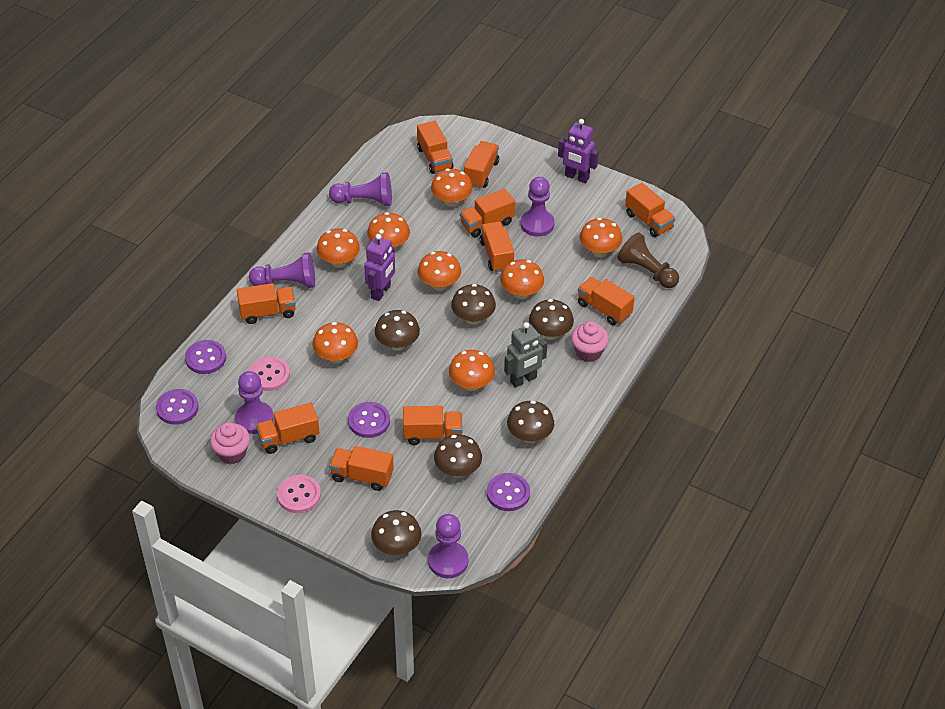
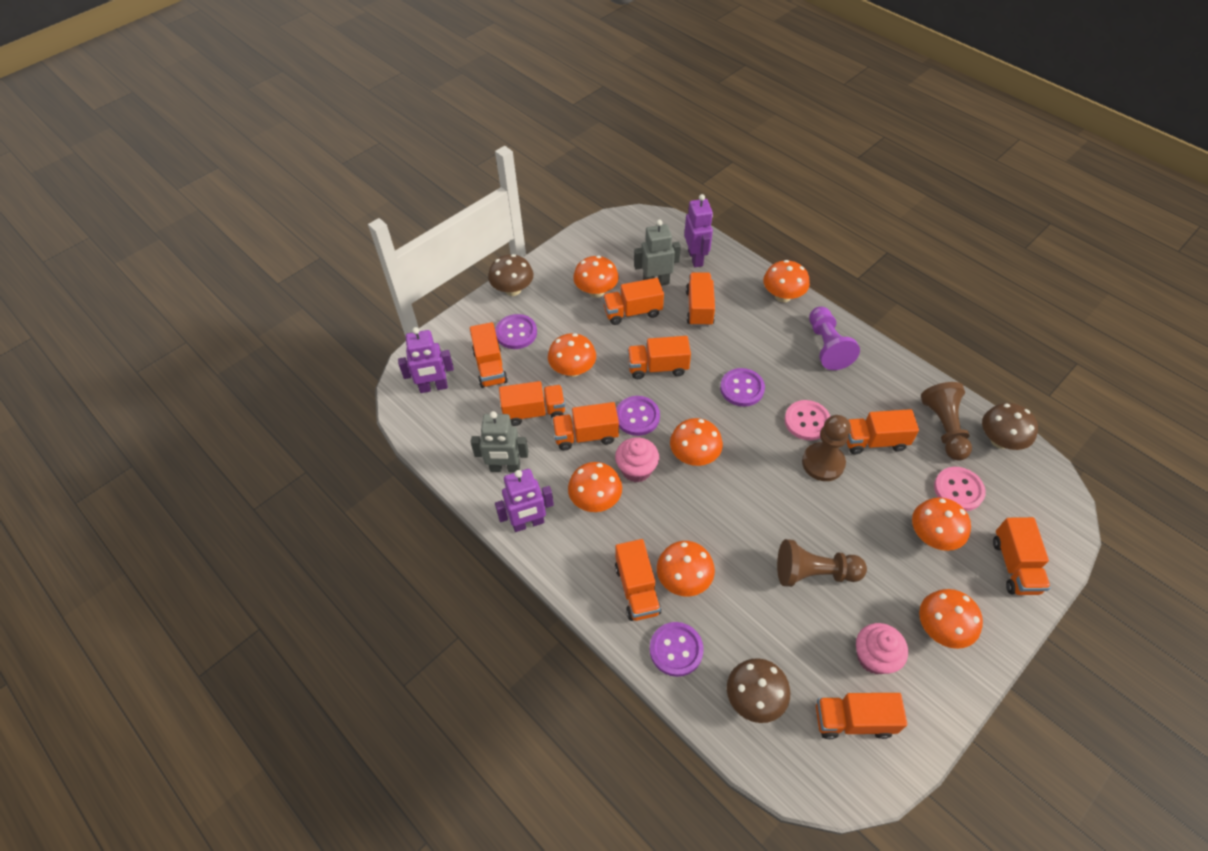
brown mushroom: 6 -> 3
brown pawn: 1 -> 3
grey robot: 1 -> 2
purple pawn: 5 -> 1
purple robot: 2 -> 3

